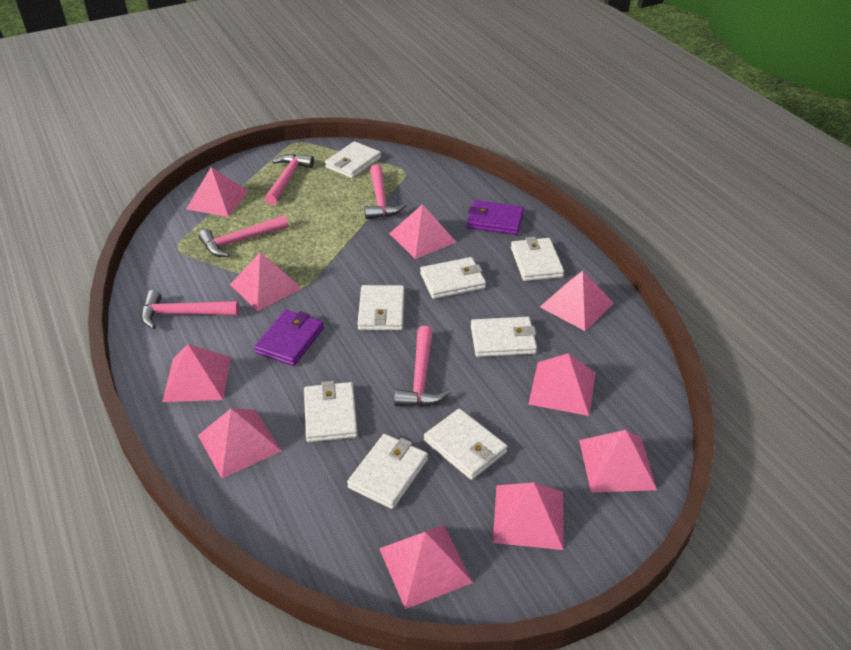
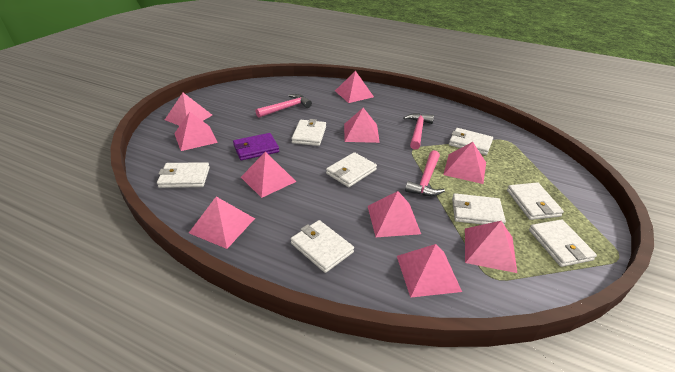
pink hammer: 5 -> 3
purple wallet: 2 -> 1

